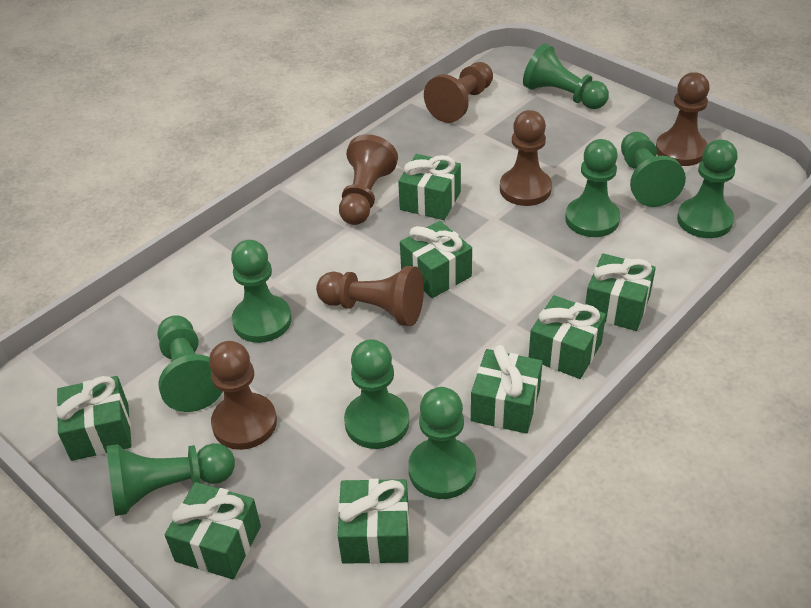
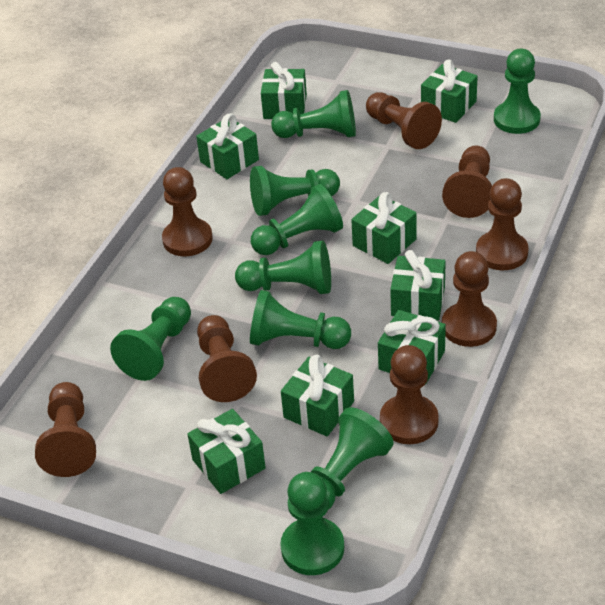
brown pawn: 6 -> 8

